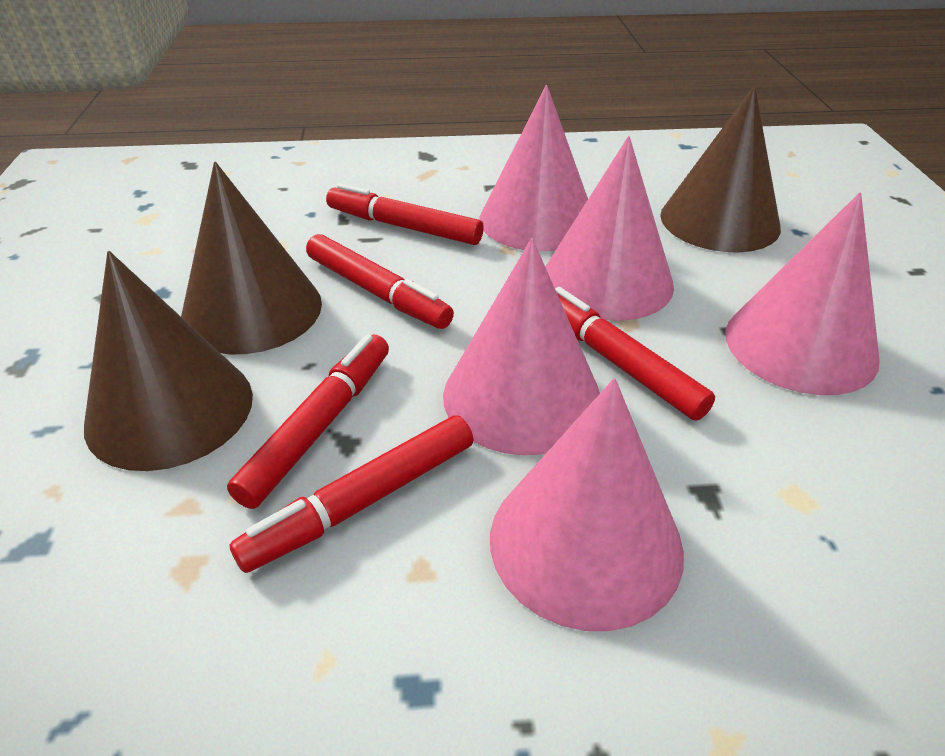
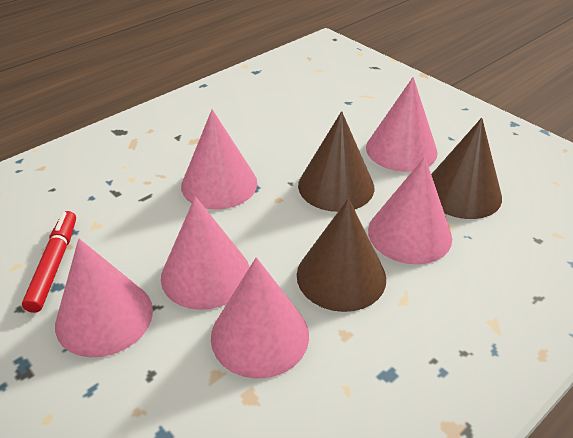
pink cone: 5 -> 6
red marker: 5 -> 1

